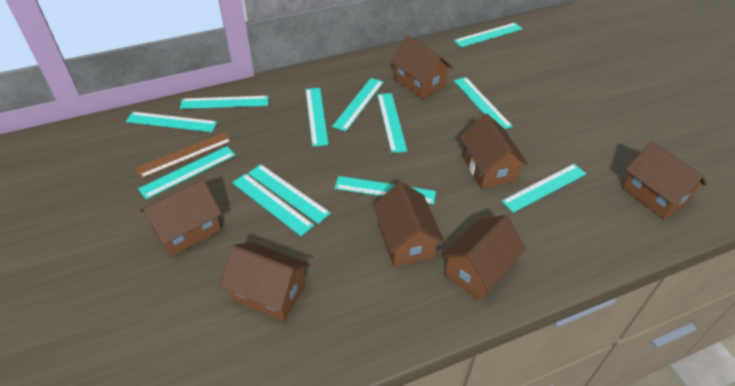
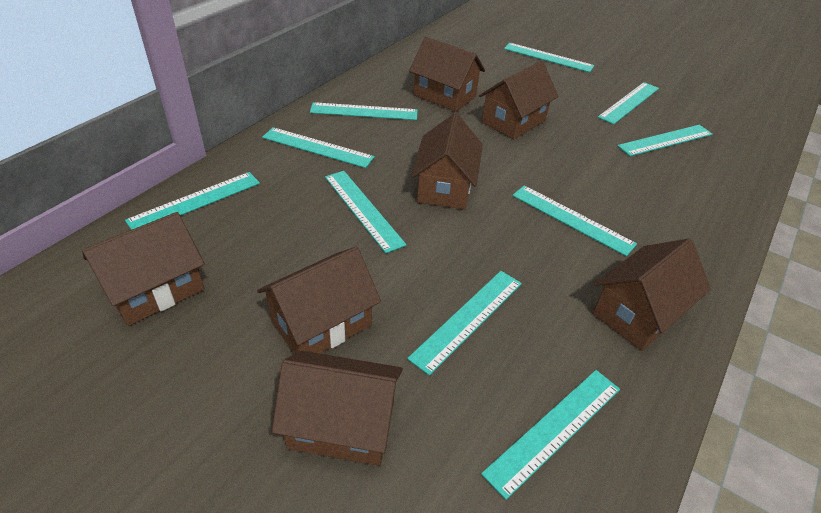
brown ruler: 1 -> 0
turquoise ruler: 12 -> 10

